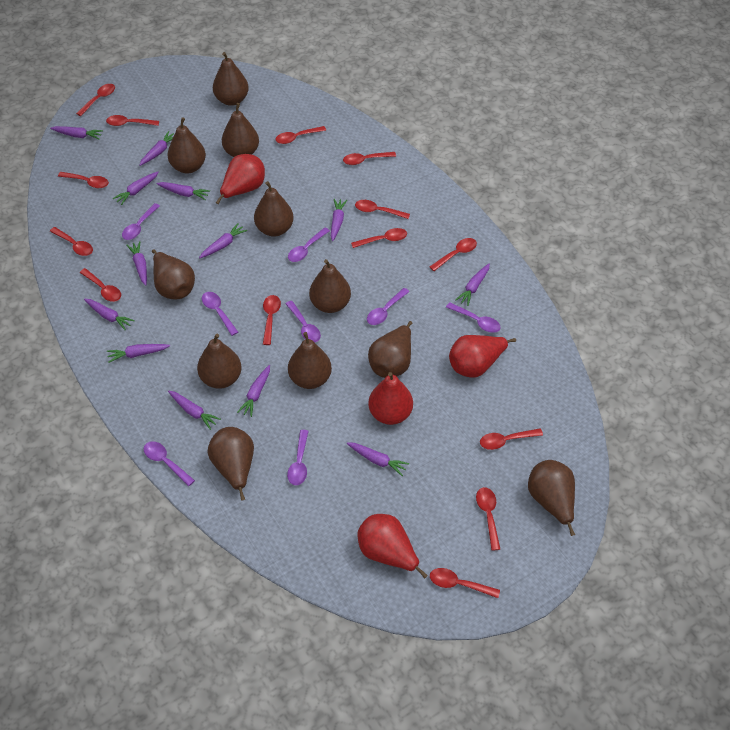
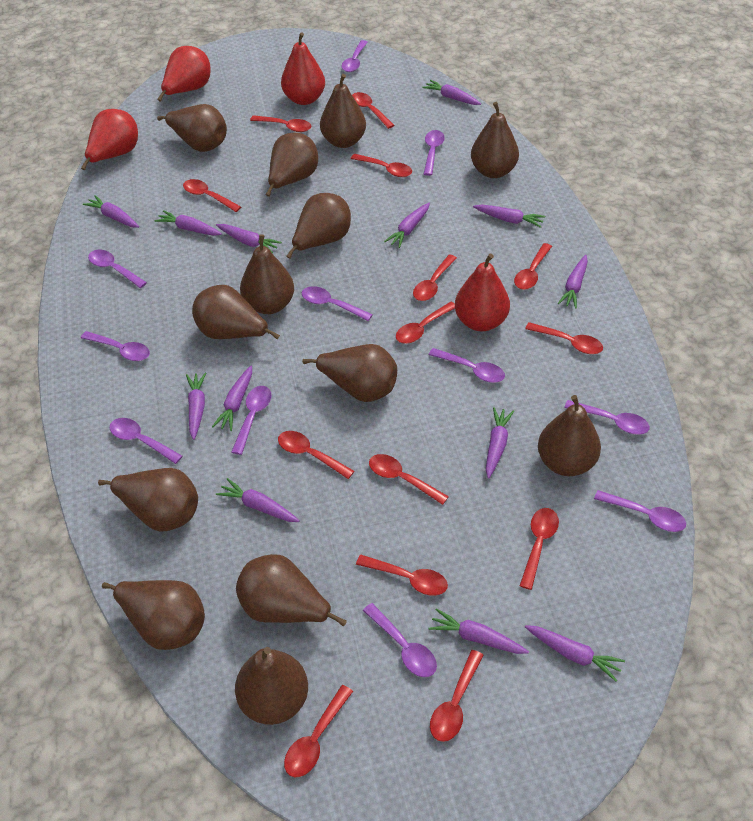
brown pear: 11 -> 13
purple spoon: 8 -> 11

